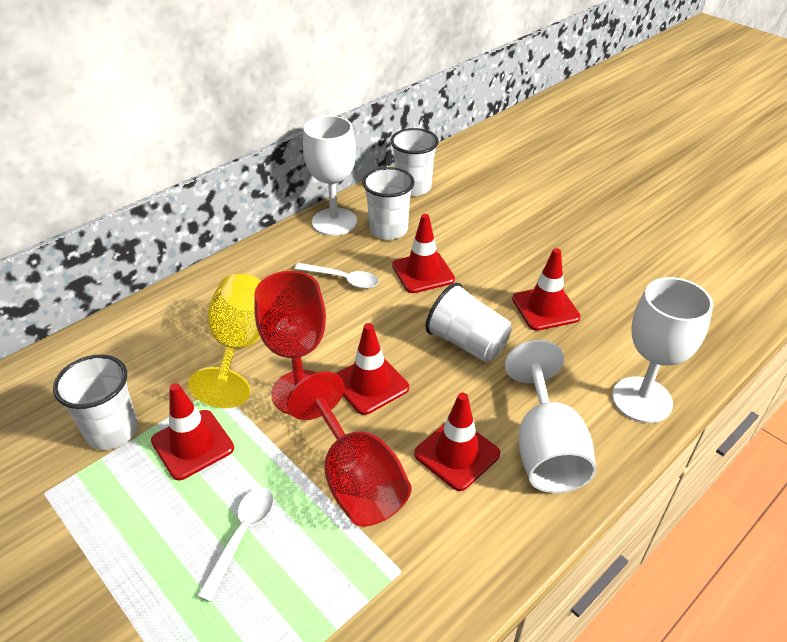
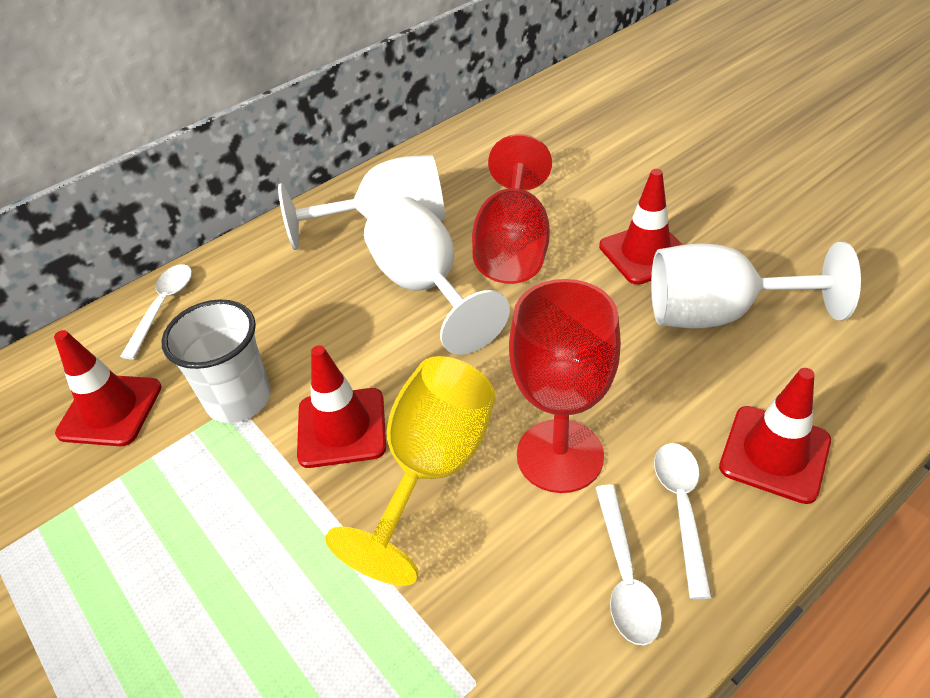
red traffic cone: 5 -> 4
white cup: 4 -> 1
white spoon: 2 -> 3

